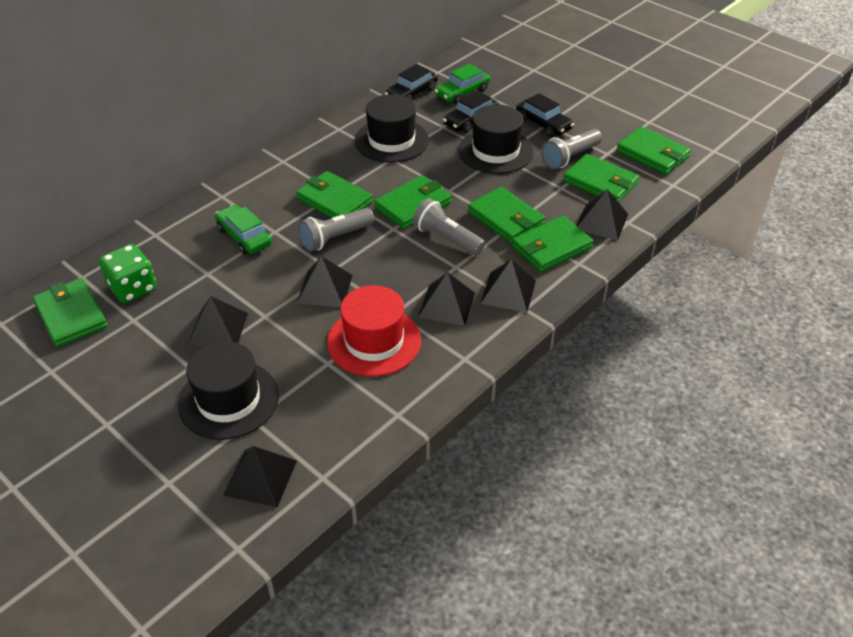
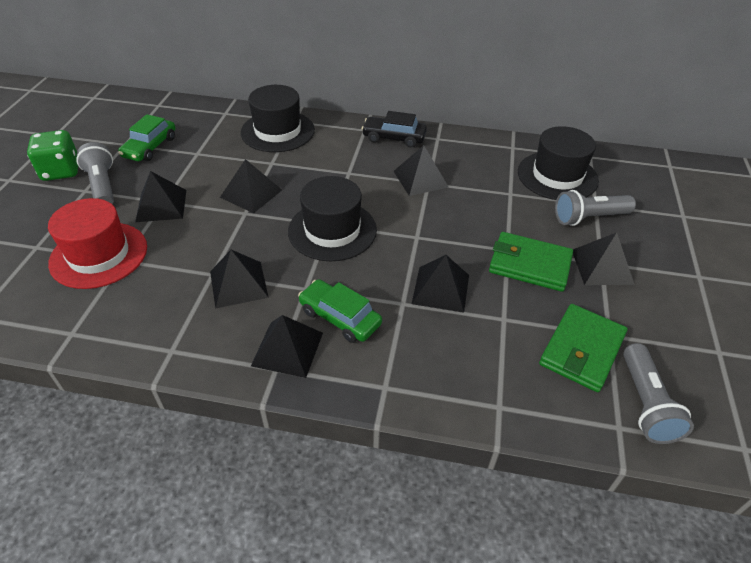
black car: 3 -> 1
black pyramid: 6 -> 7
green wallet: 7 -> 2

